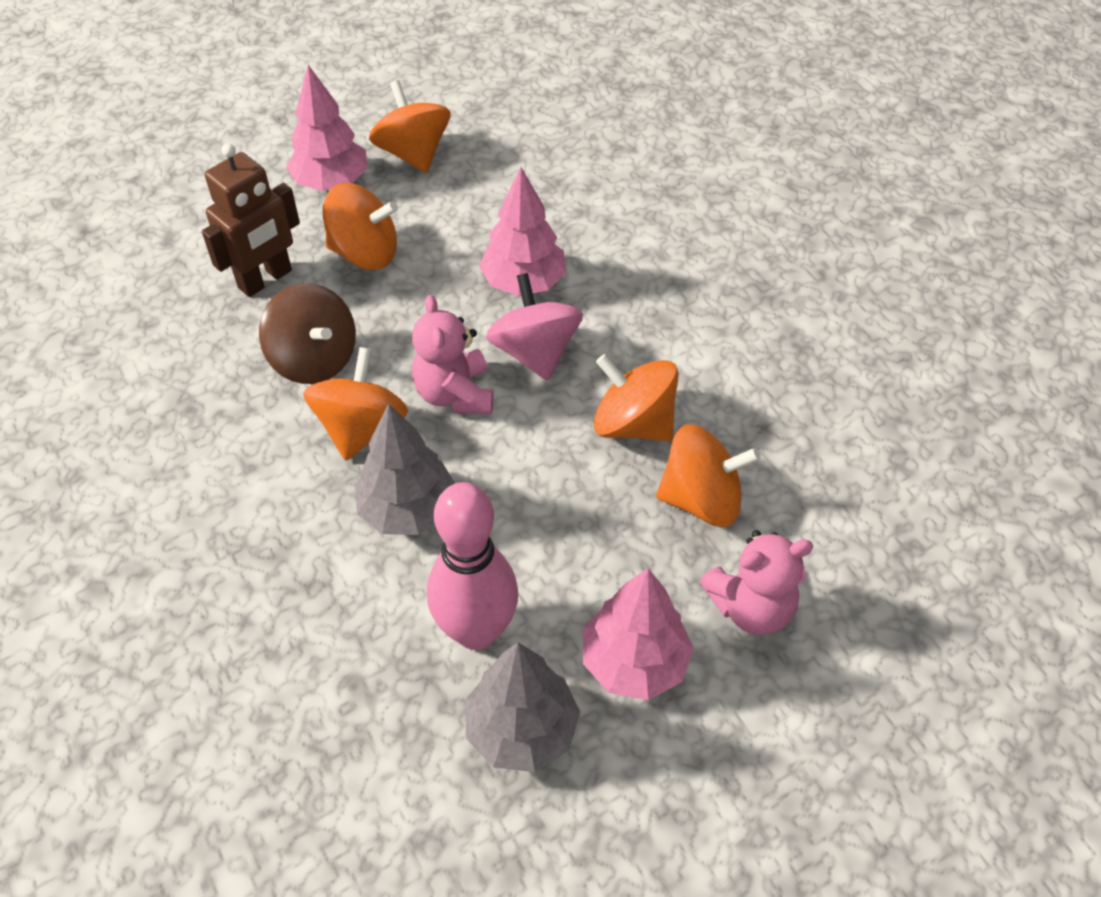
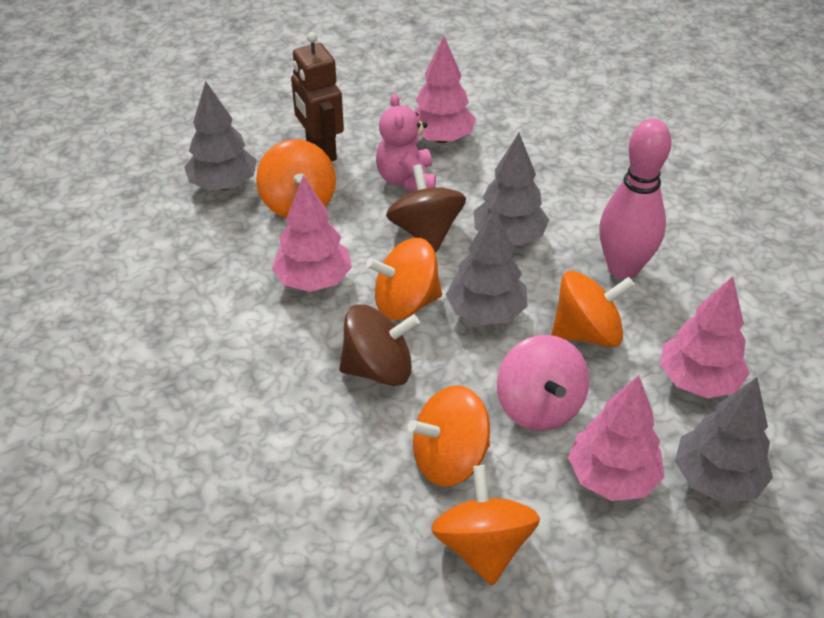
brown spinning top: 1 -> 2
grey tree: 2 -> 4
pink teddy bear: 2 -> 1
pink tree: 3 -> 4

